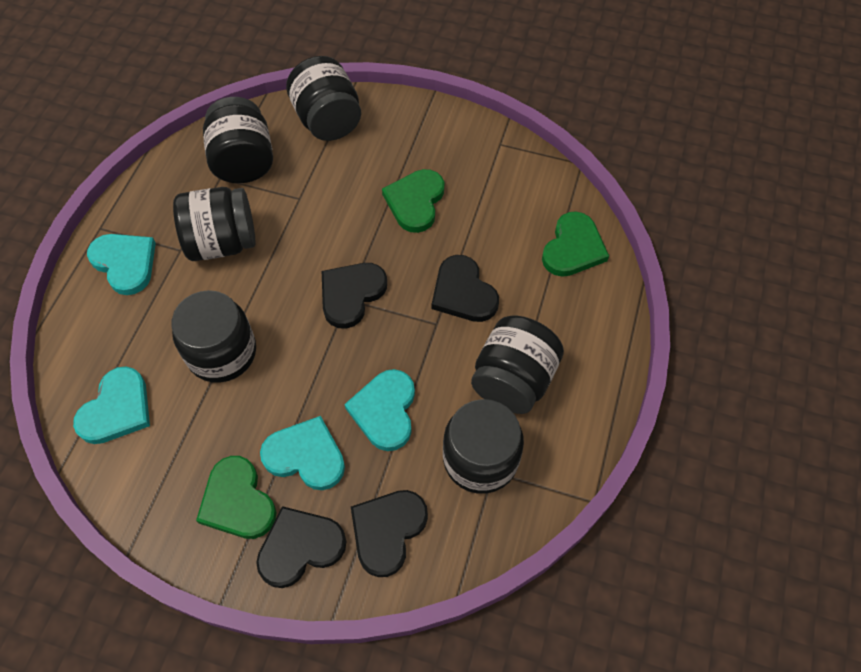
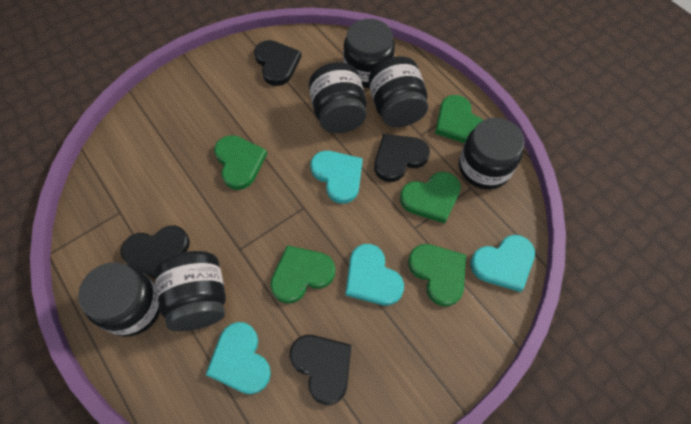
green heart: 3 -> 5

